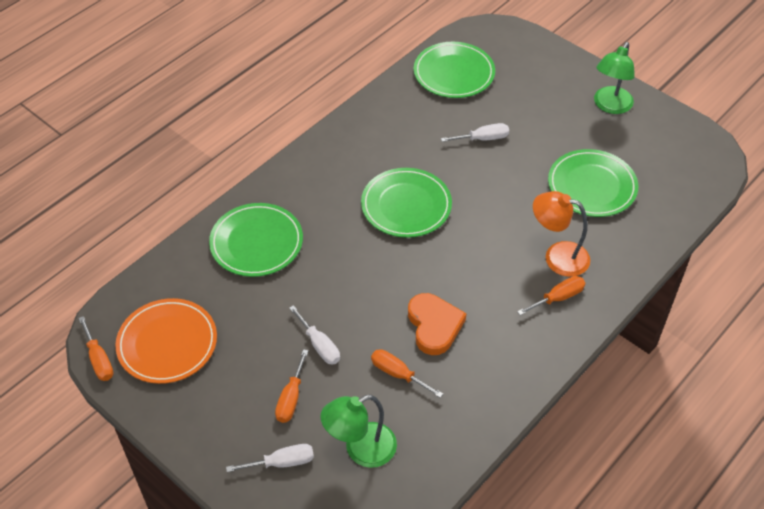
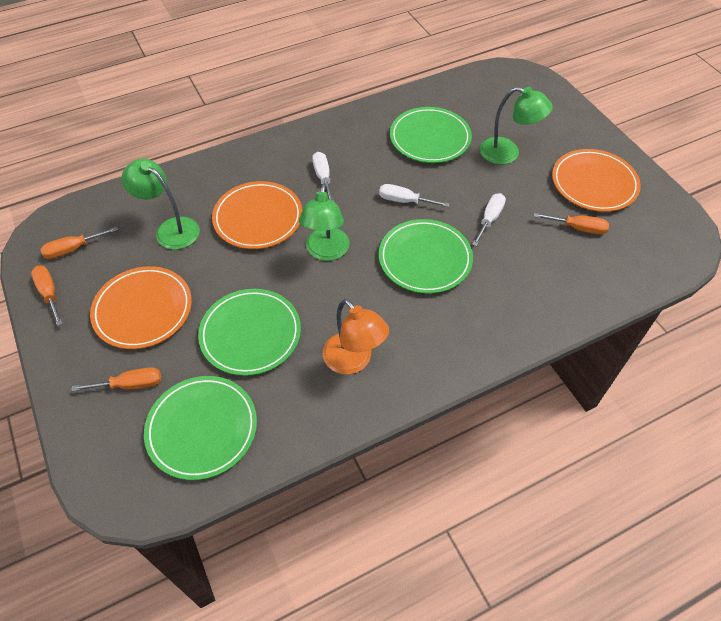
green lamp: 2 -> 3
orange heart: 1 -> 0
orange plate: 1 -> 3

